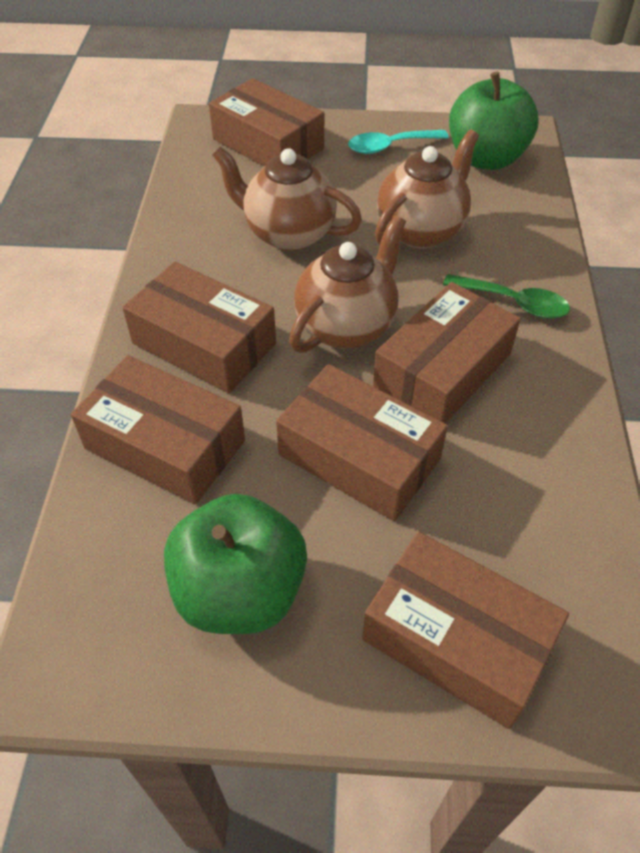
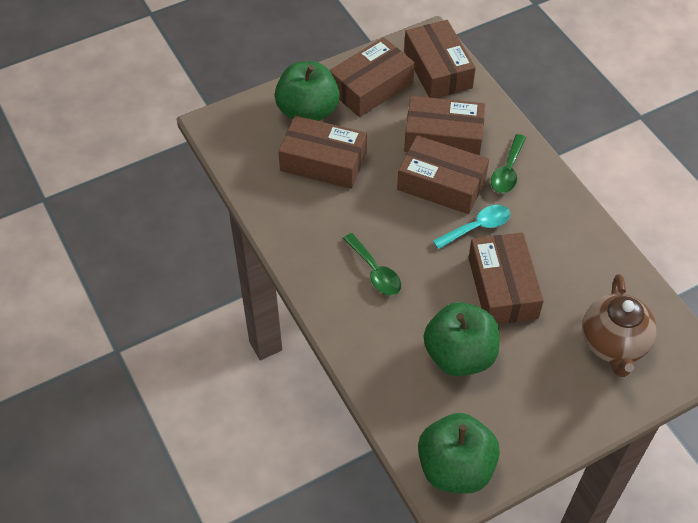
brown teapot: 3 -> 1
green apple: 2 -> 3
green spoon: 1 -> 2

